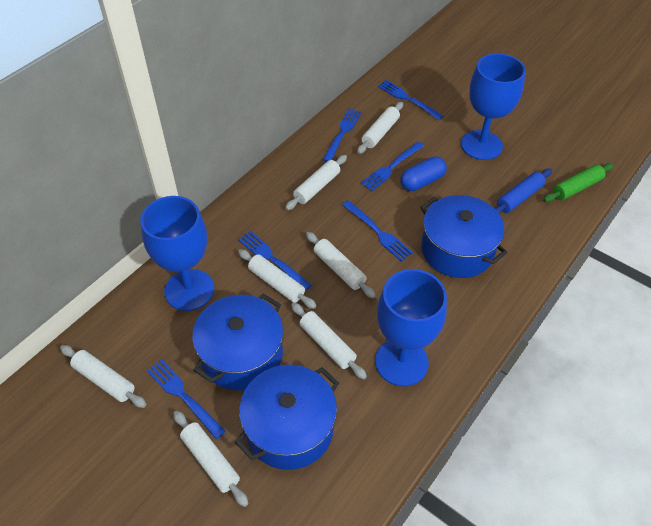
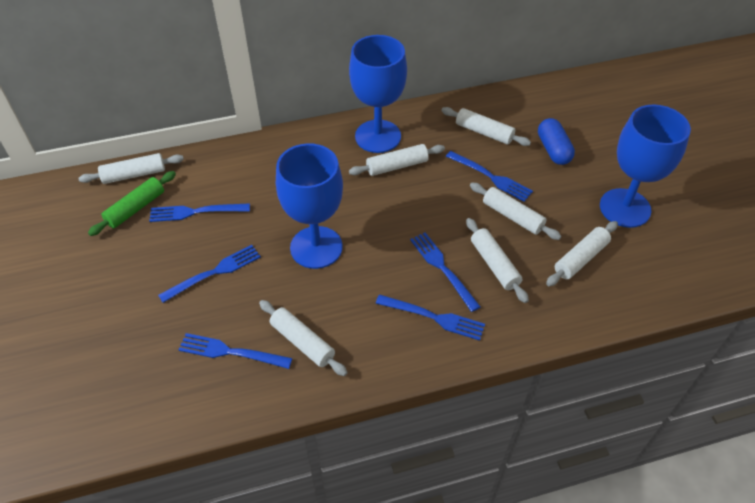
blue pot: 3 -> 0
blue rolling pin: 1 -> 0

